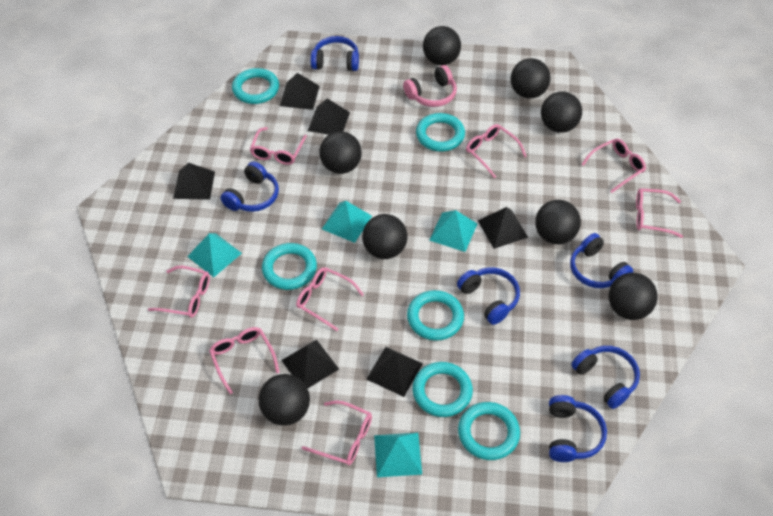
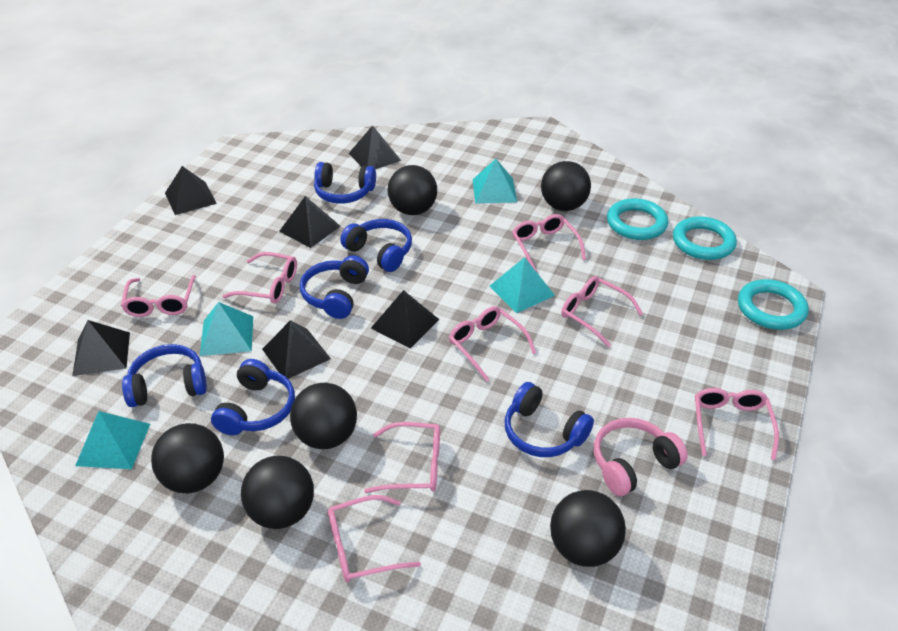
black ball: 8 -> 6
turquoise ring: 6 -> 3

